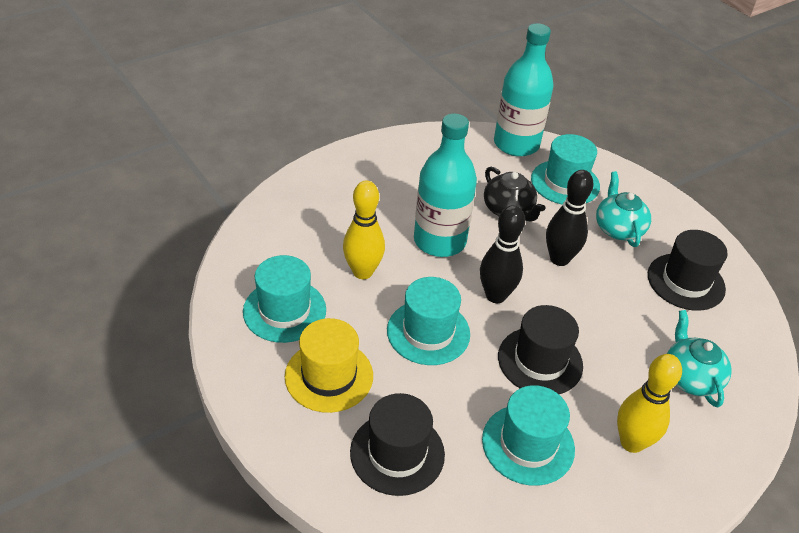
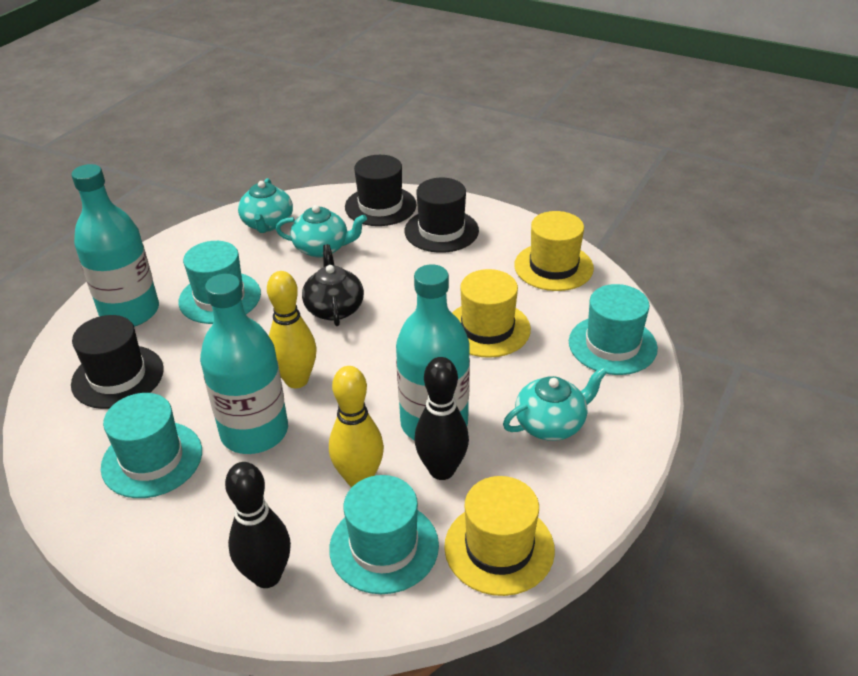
turquoise bottle: 2 -> 3
turquoise teapot: 2 -> 3
yellow hat: 1 -> 3

